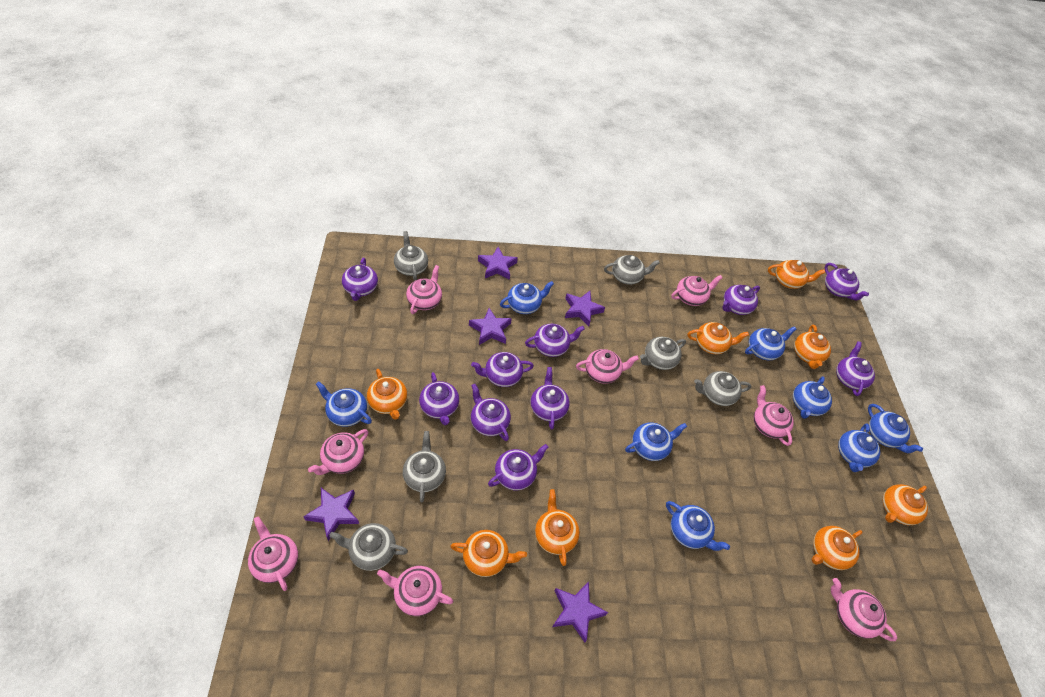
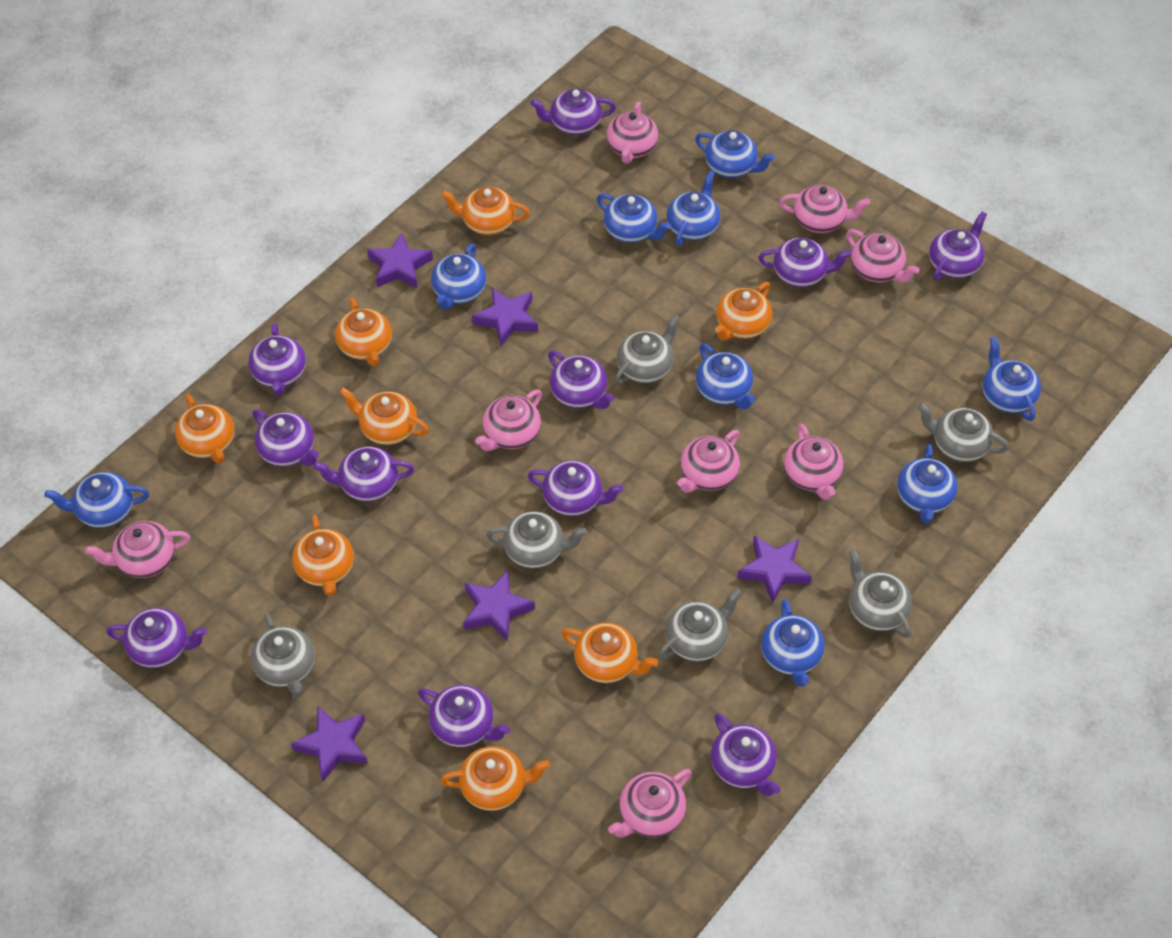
blue teapot: 8 -> 9
purple teapot: 10 -> 11

